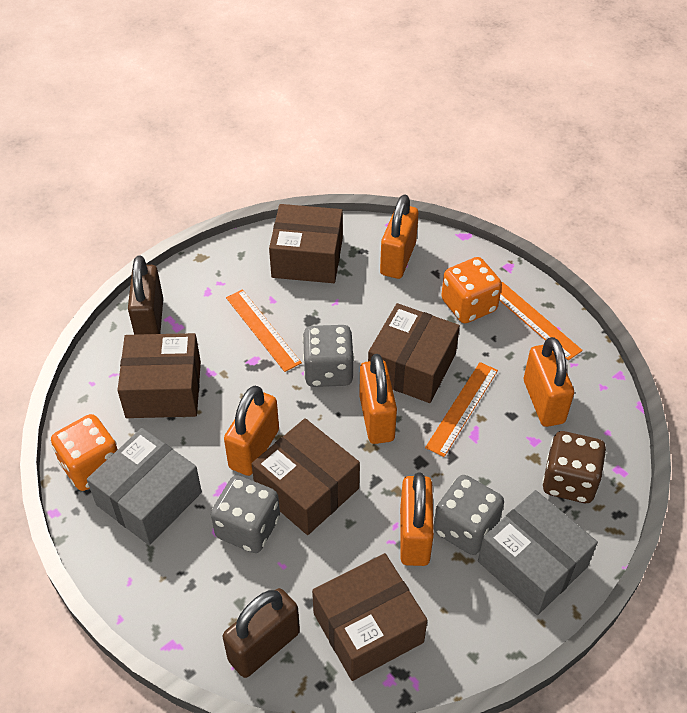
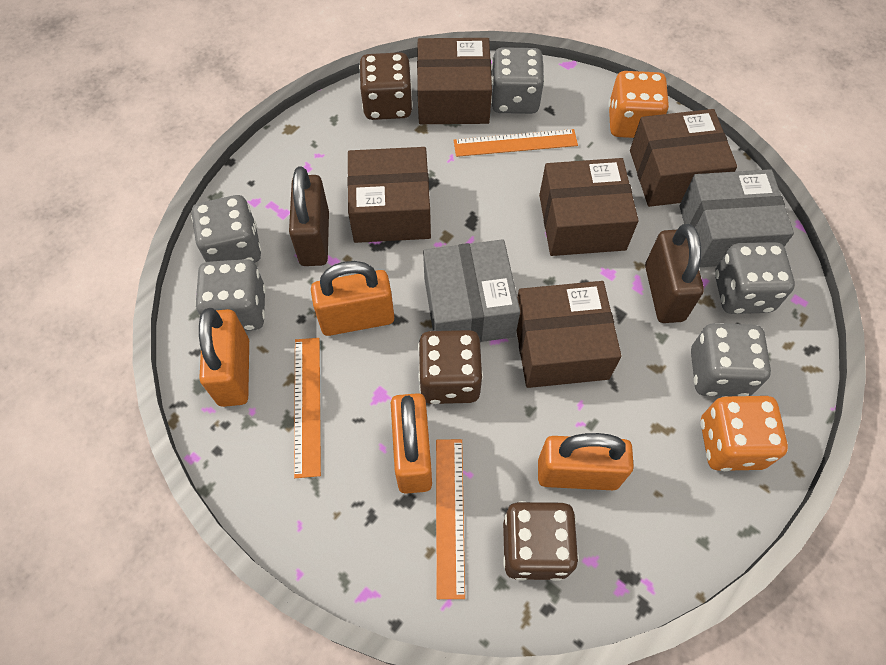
brown dice: 1 -> 3
grey dice: 3 -> 5
orange padlock: 5 -> 4

